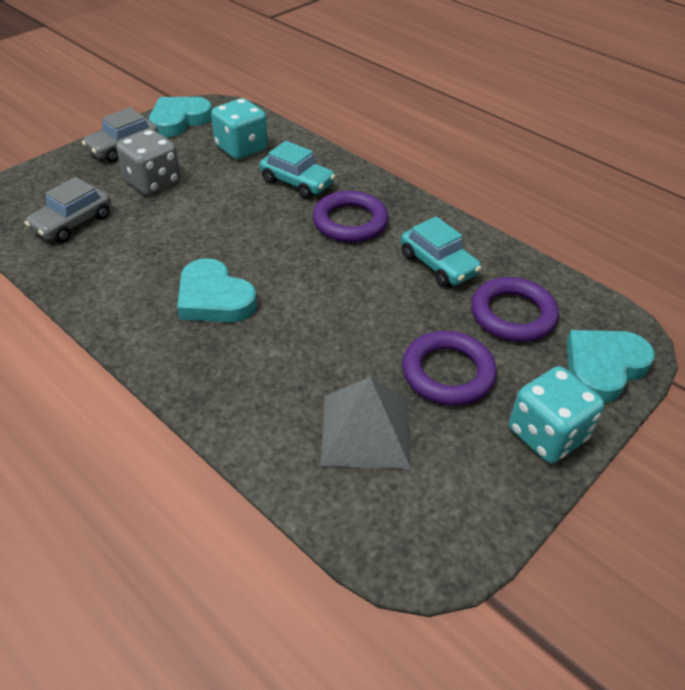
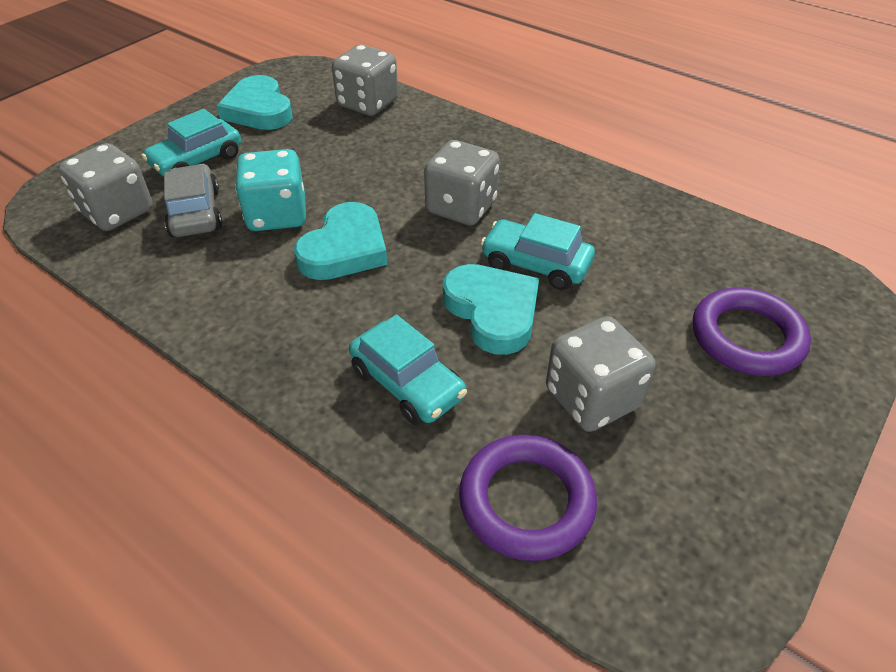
grey car: 2 -> 1
grey dice: 1 -> 4
grey pyramid: 1 -> 0
purple ring: 3 -> 2
turquoise car: 2 -> 3
turquoise dice: 2 -> 1

